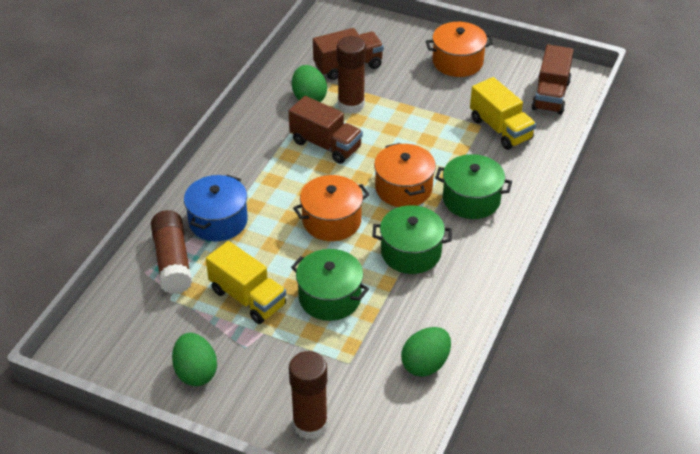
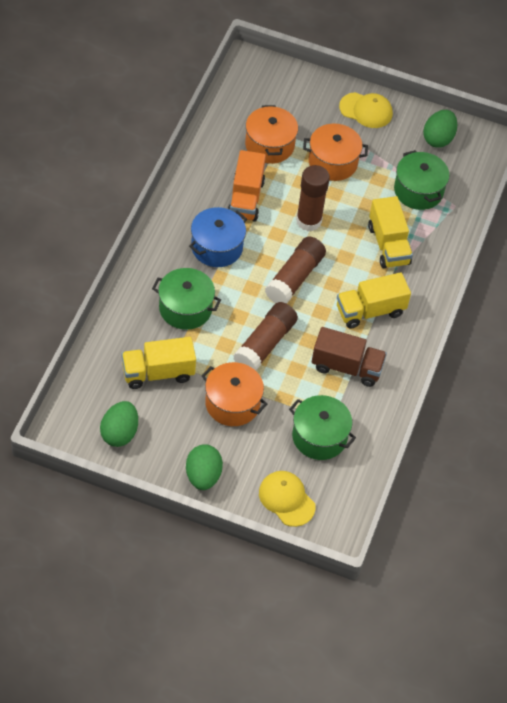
brown truck: 3 -> 1
orange truck: 0 -> 1
yellow cap: 0 -> 2
yellow truck: 2 -> 3

